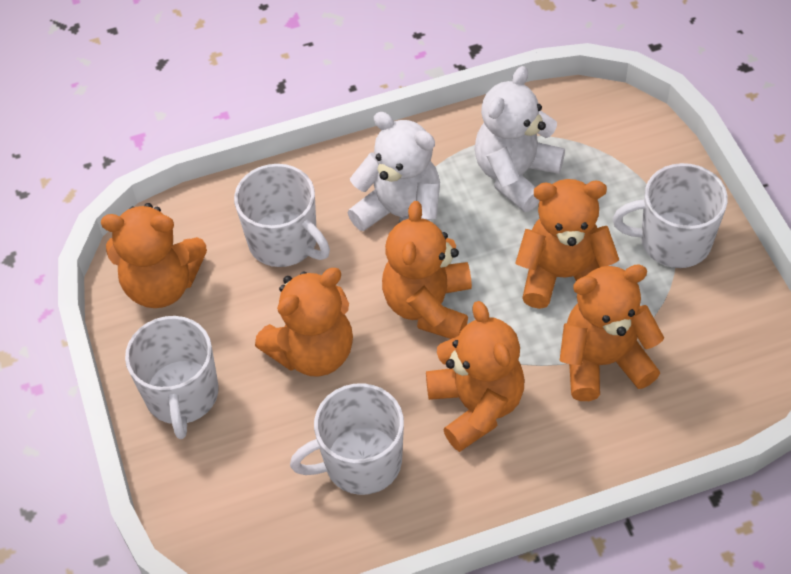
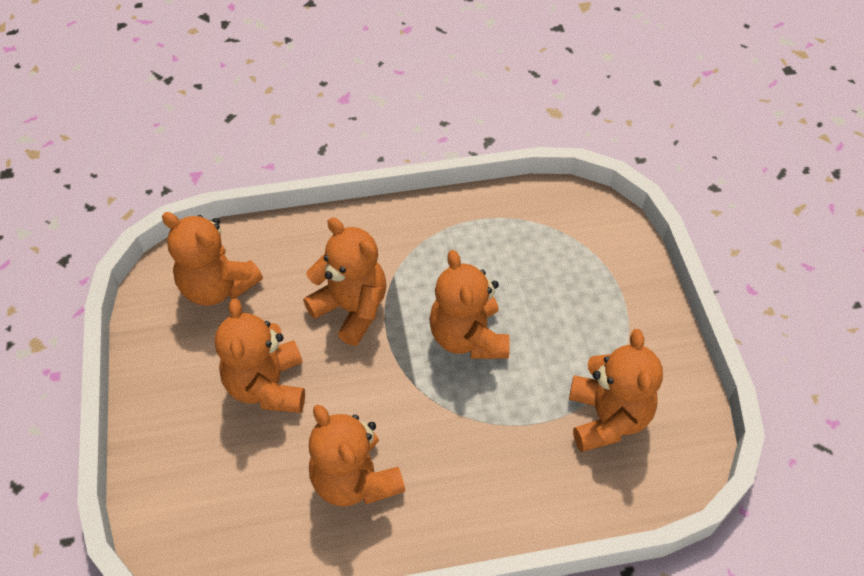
white mug: 4 -> 0
white teddy bear: 2 -> 0

